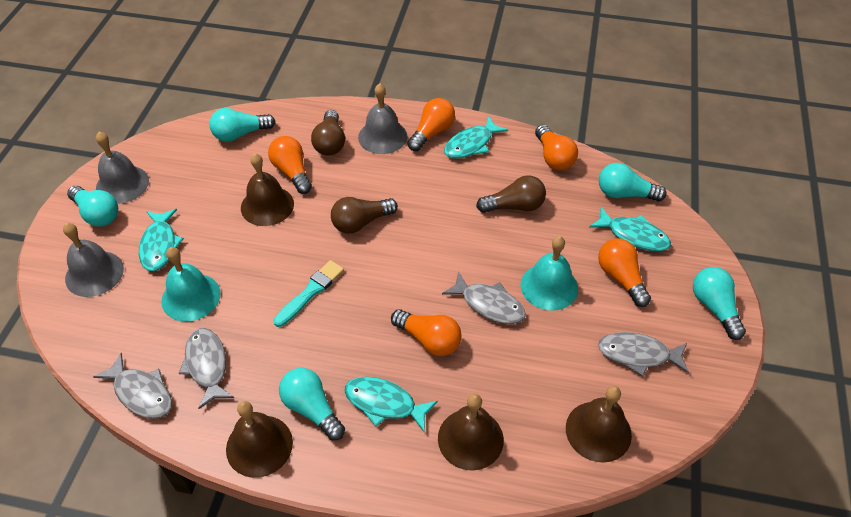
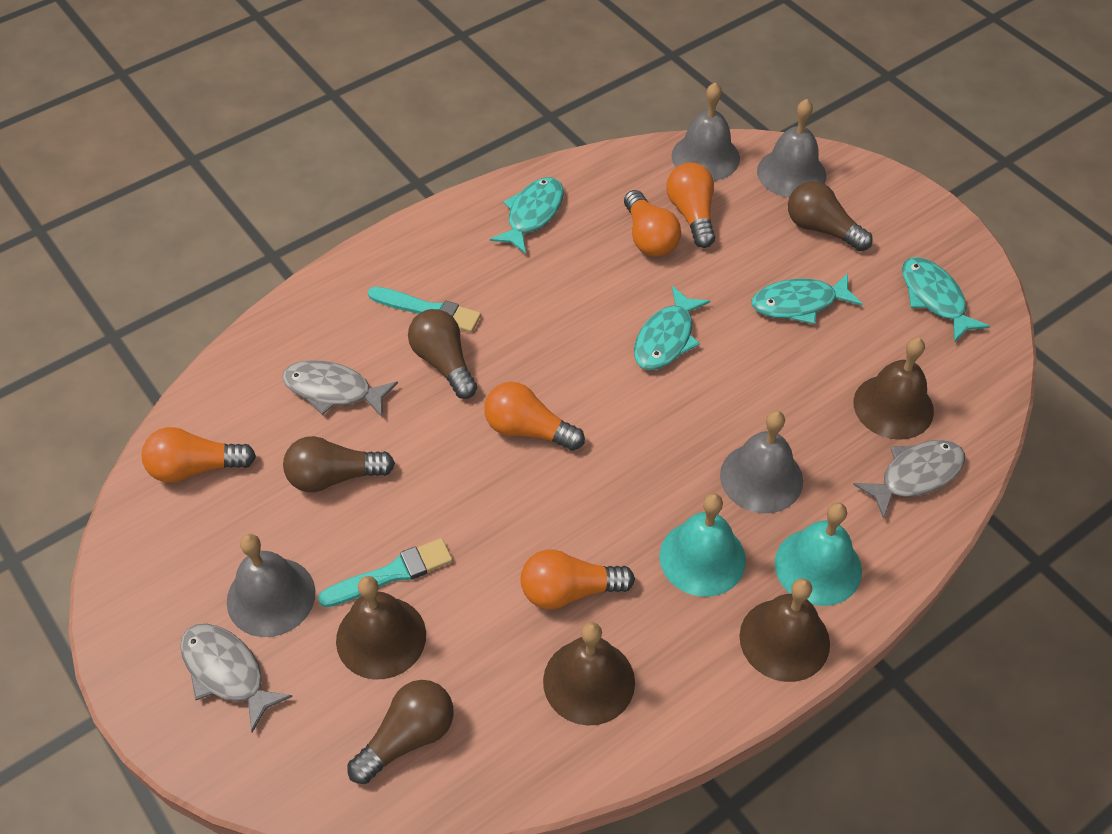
brown light bulb: 3 -> 4
grey bell: 3 -> 4
grey fish: 4 -> 3
turquoise brush: 1 -> 2
turquoise light bulb: 5 -> 0

